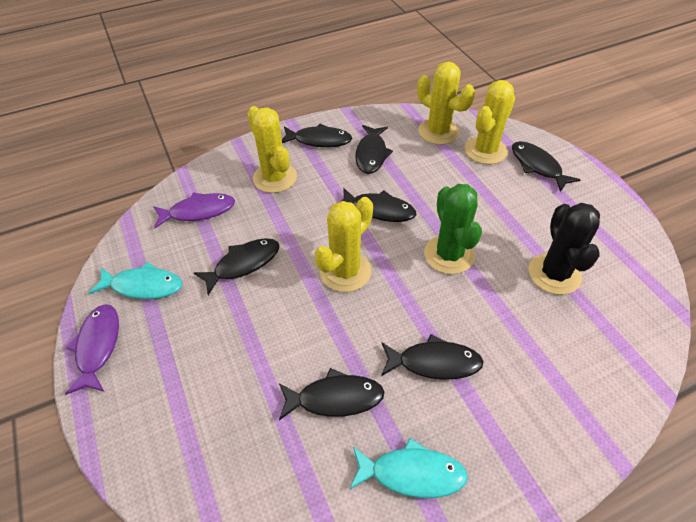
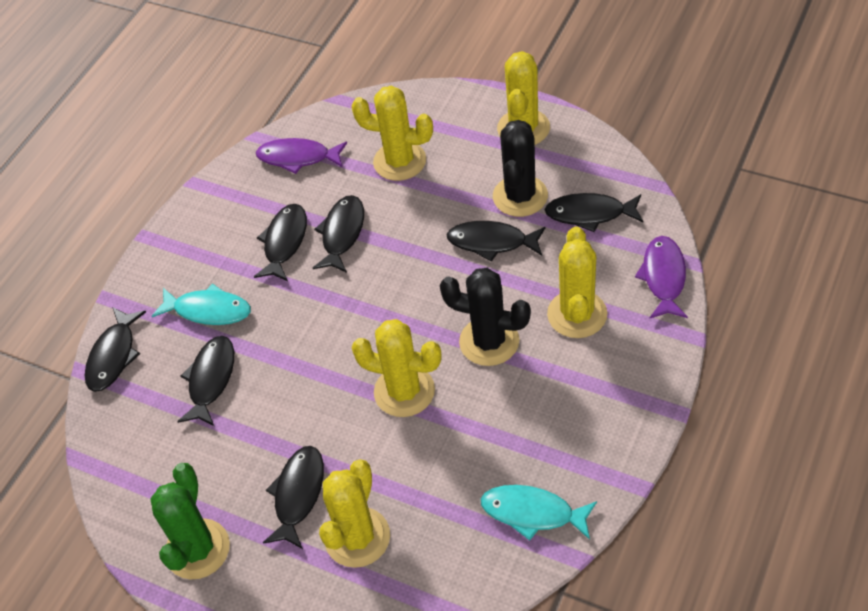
black cactus: 1 -> 2
yellow cactus: 4 -> 5

